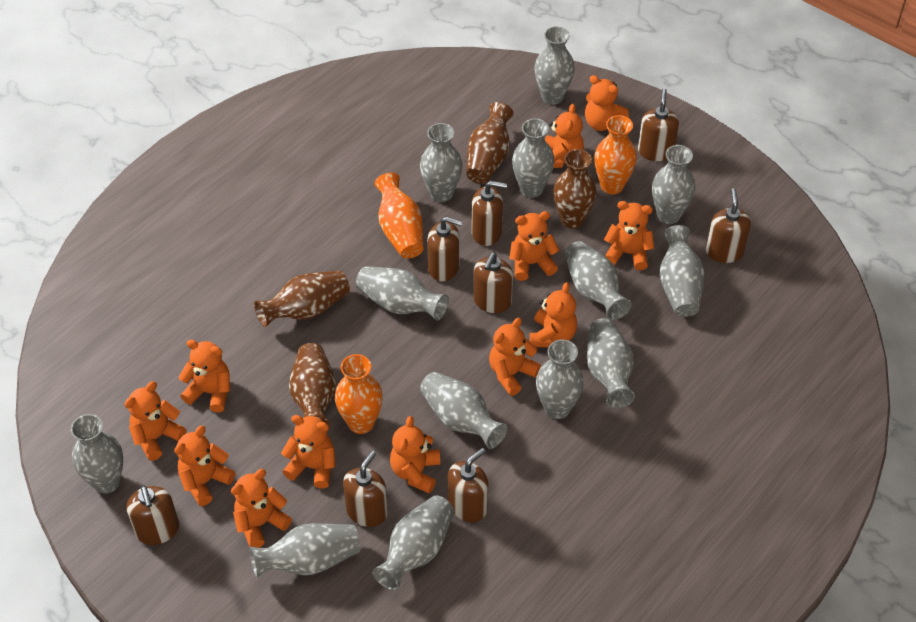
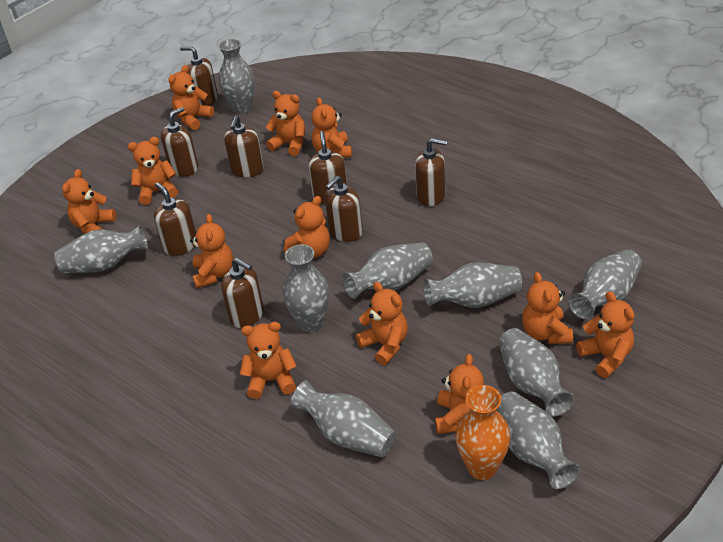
brown vase: 4 -> 0
grey vase: 13 -> 9
orange vase: 3 -> 1

